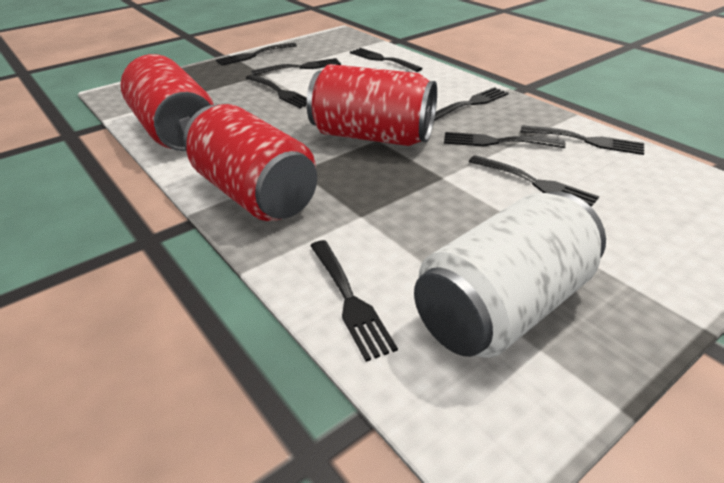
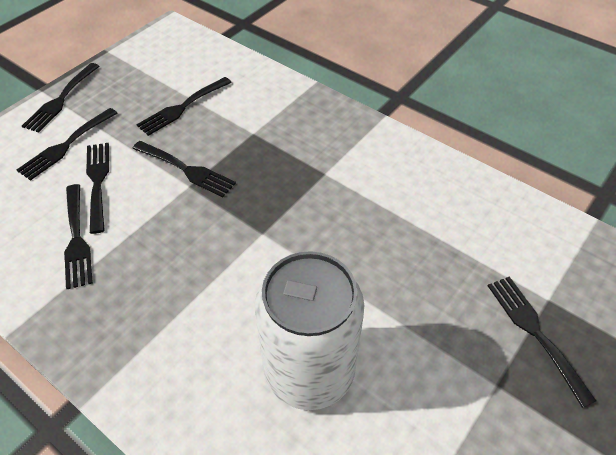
black fork: 9 -> 7
red can: 3 -> 0

